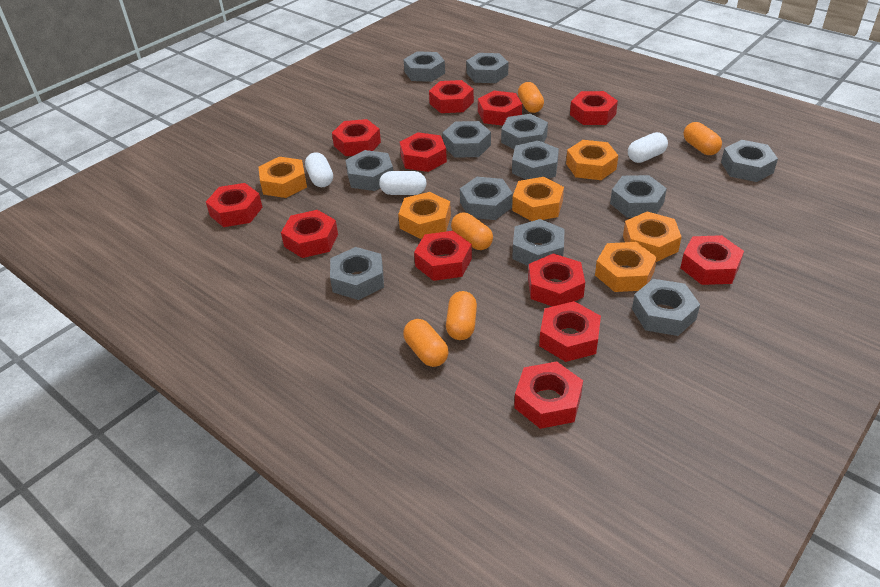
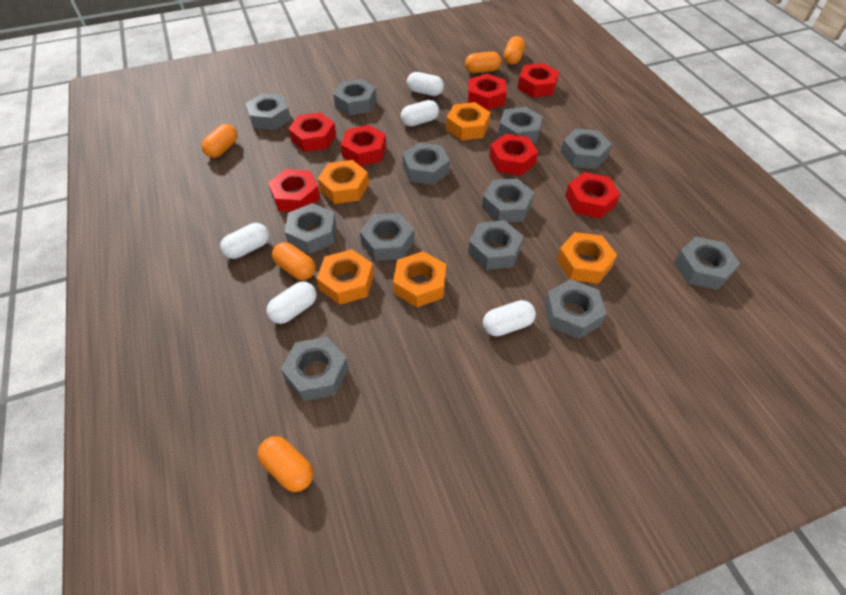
orange nut: 6 -> 5
red nut: 12 -> 7
white capsule: 3 -> 5

